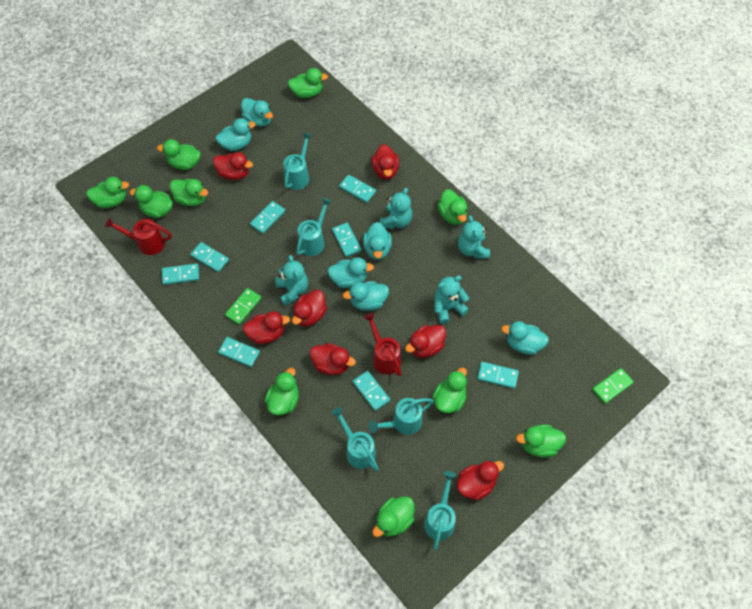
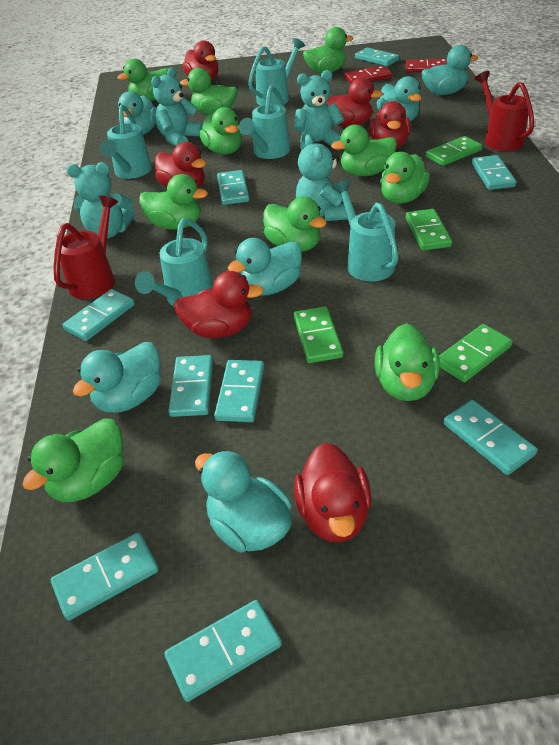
green domino: 2 -> 4
red domino: 0 -> 2
red duck: 7 -> 6
turquoise domino: 8 -> 9

